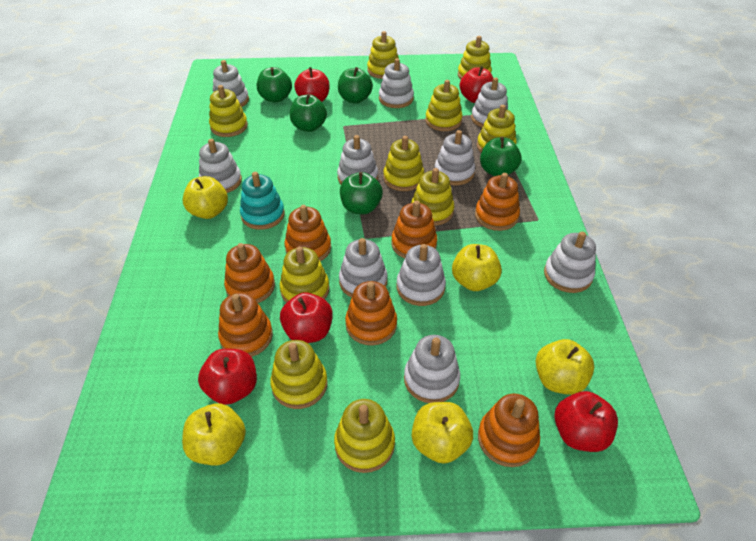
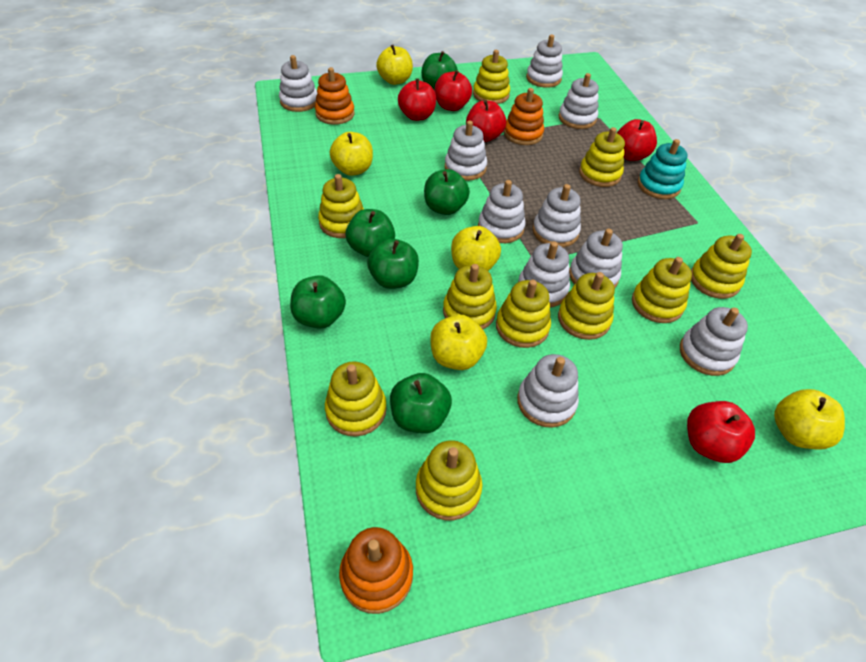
green apple: 5 -> 6
orange stacking toy: 7 -> 3

